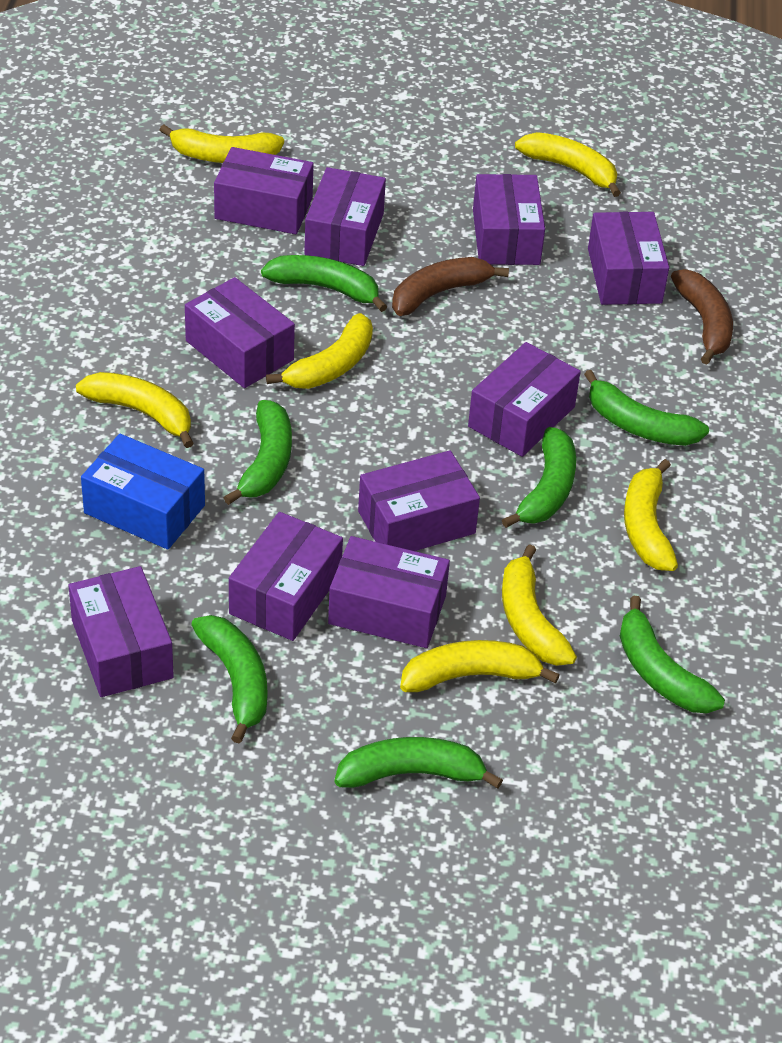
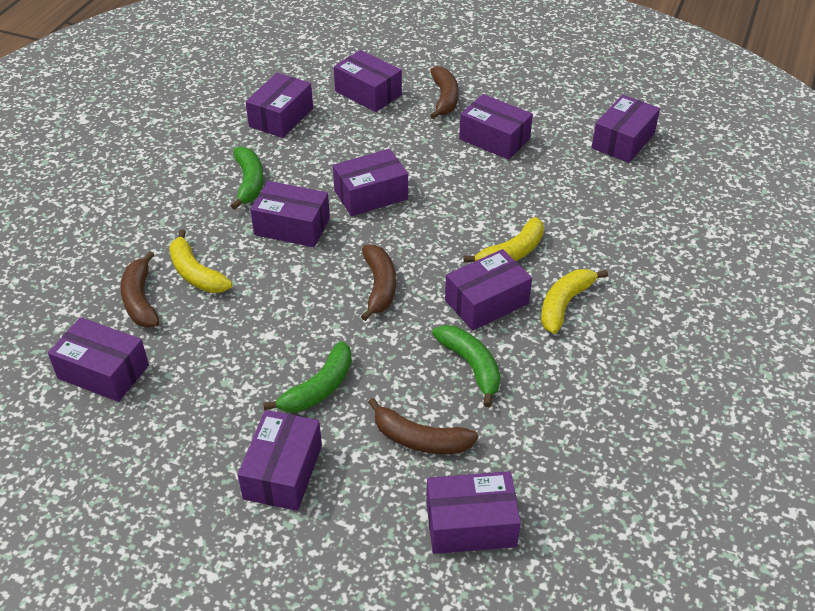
blue box: 1 -> 0
brown banana: 2 -> 4
green banana: 7 -> 3
yellow banana: 7 -> 3

